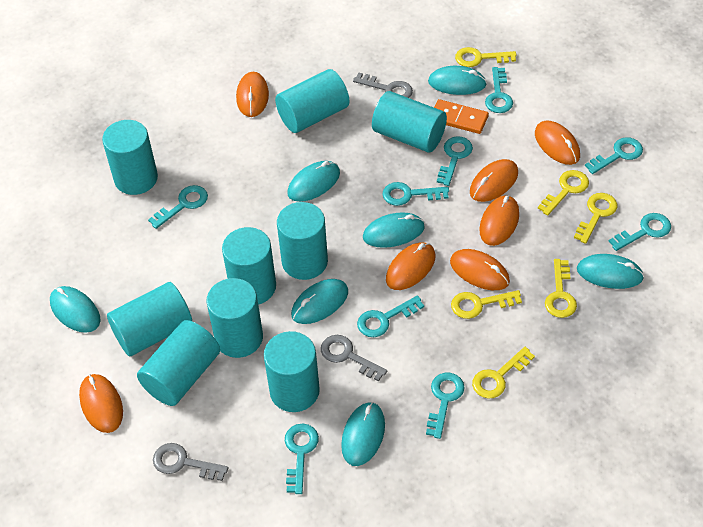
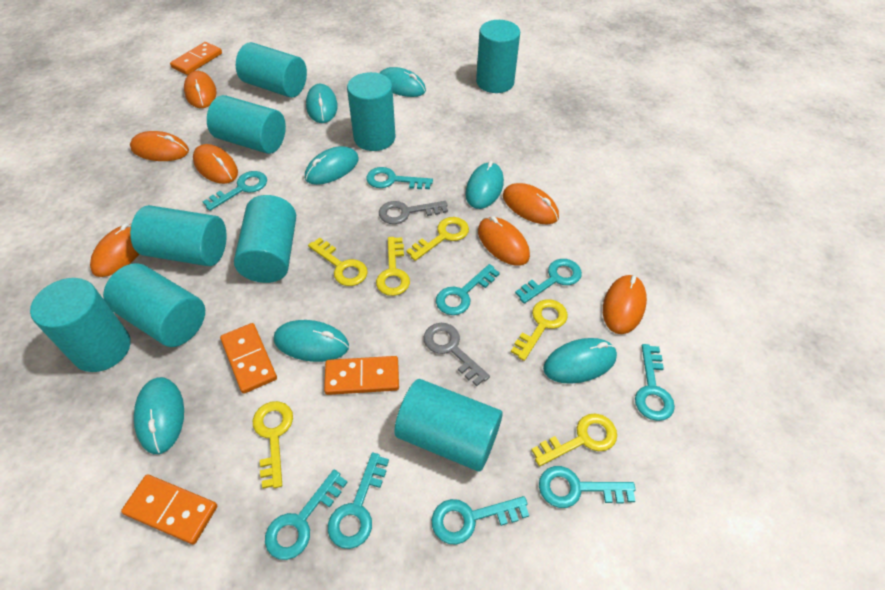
grey key: 3 -> 2
orange domino: 1 -> 4

